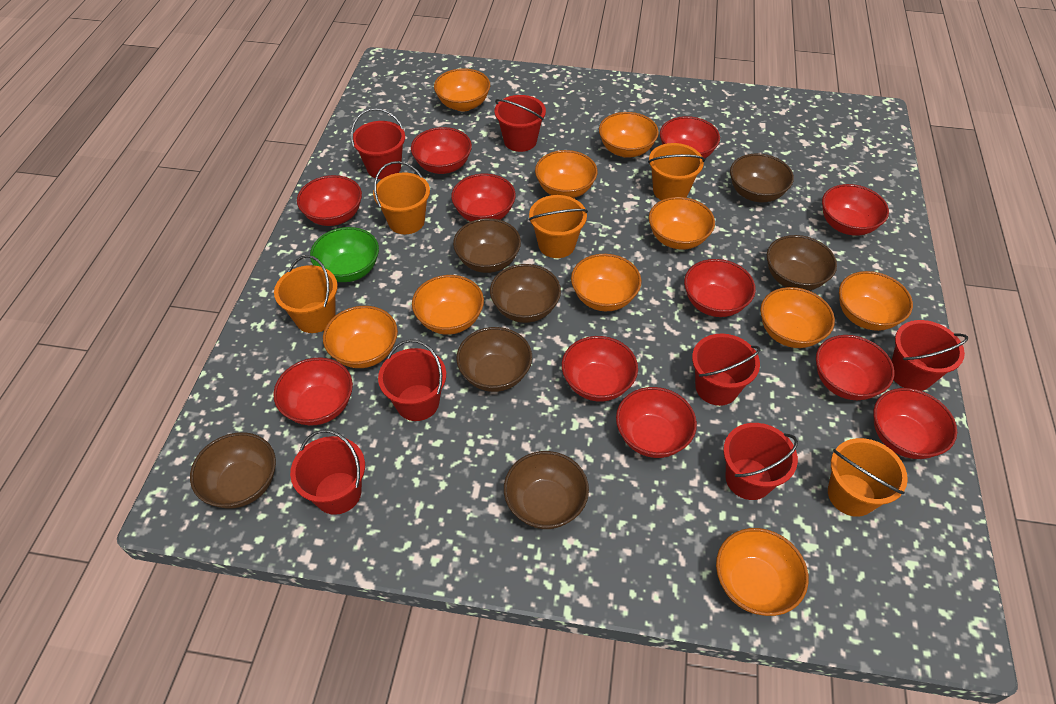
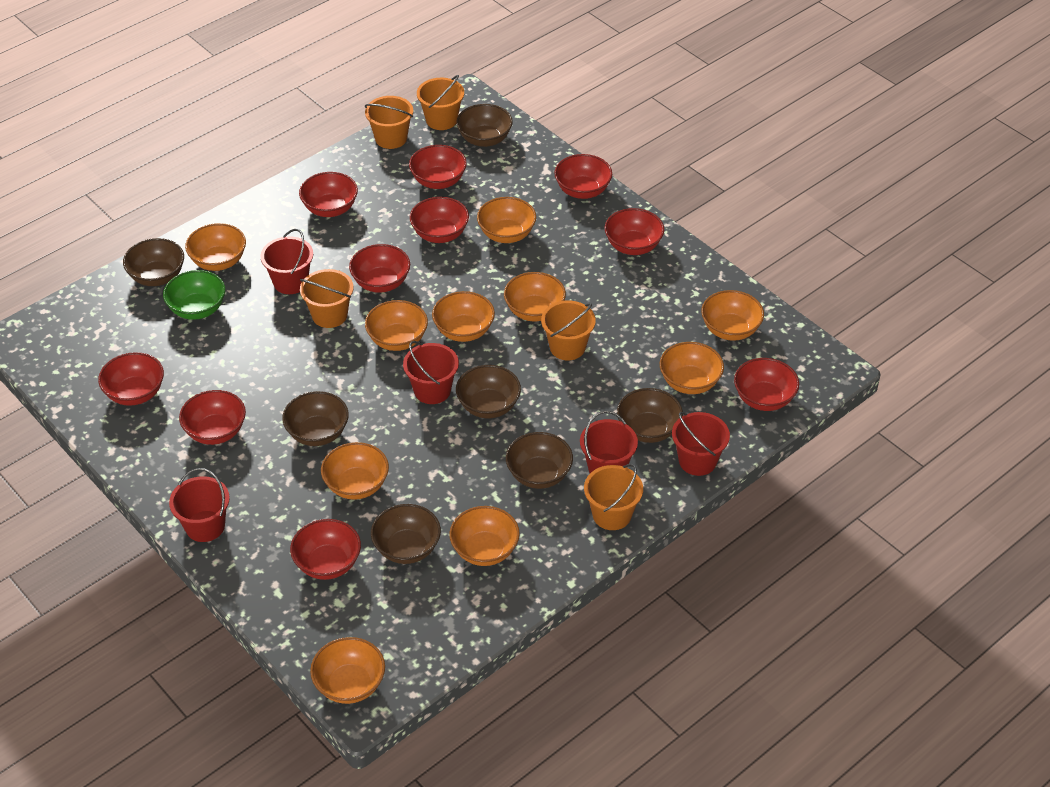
red bowl: 11 -> 10
red bucket: 7 -> 5

